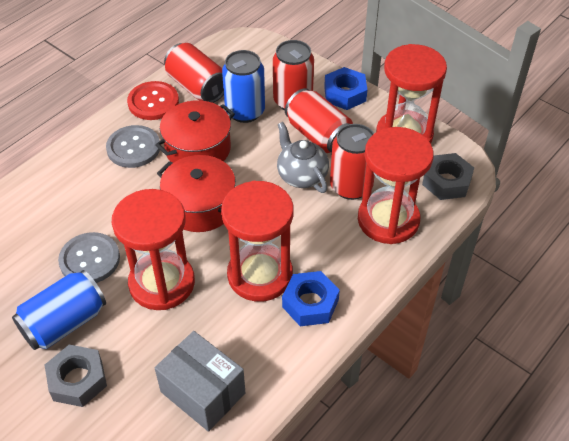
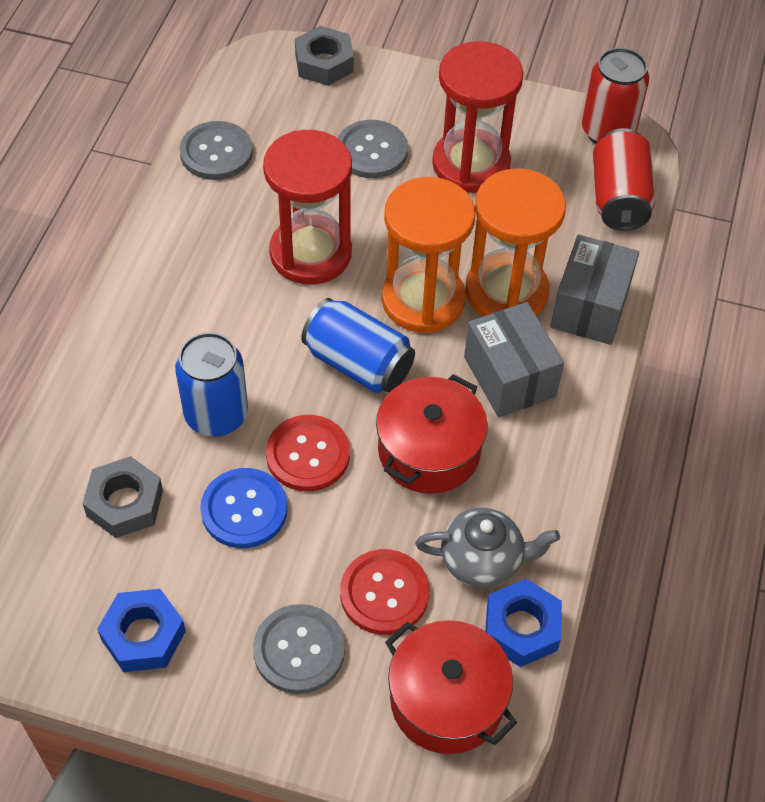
blue button: 0 -> 1
grey box: 1 -> 2
grey button: 2 -> 3
orange hourglass: 0 -> 2
red button: 1 -> 2
red can: 4 -> 2
red hourglass: 4 -> 2

